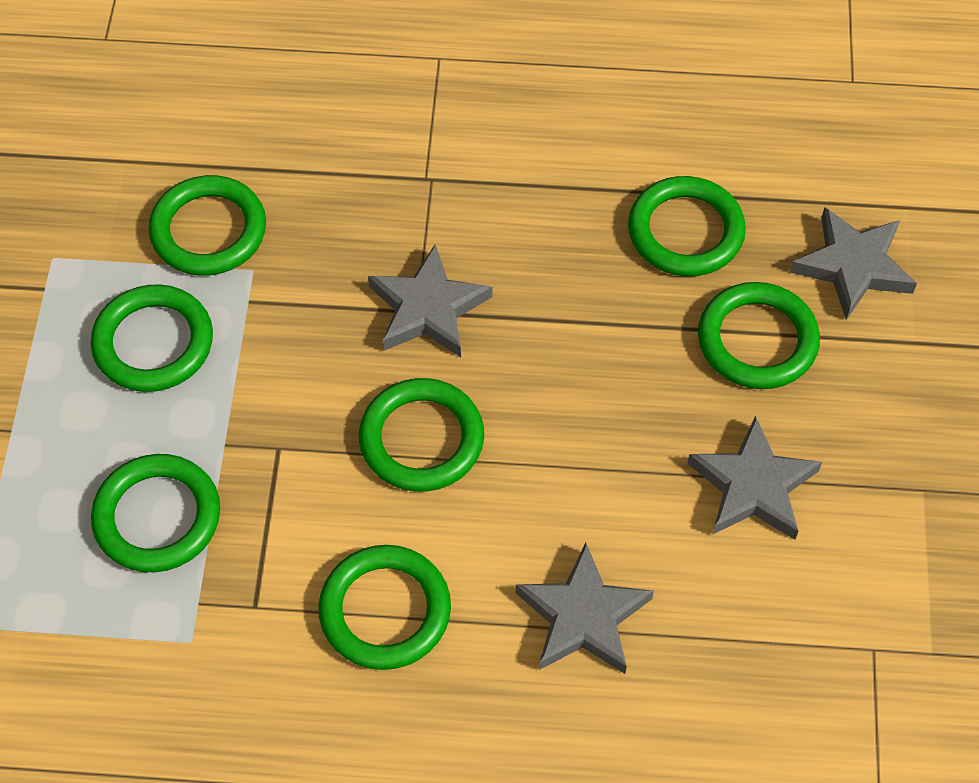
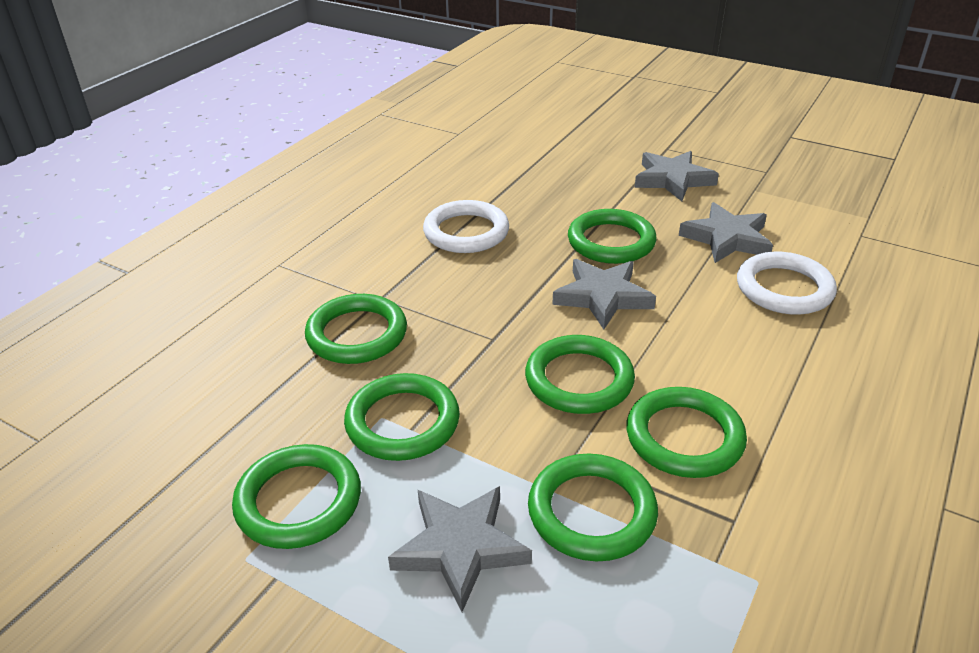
white ring: 0 -> 2

